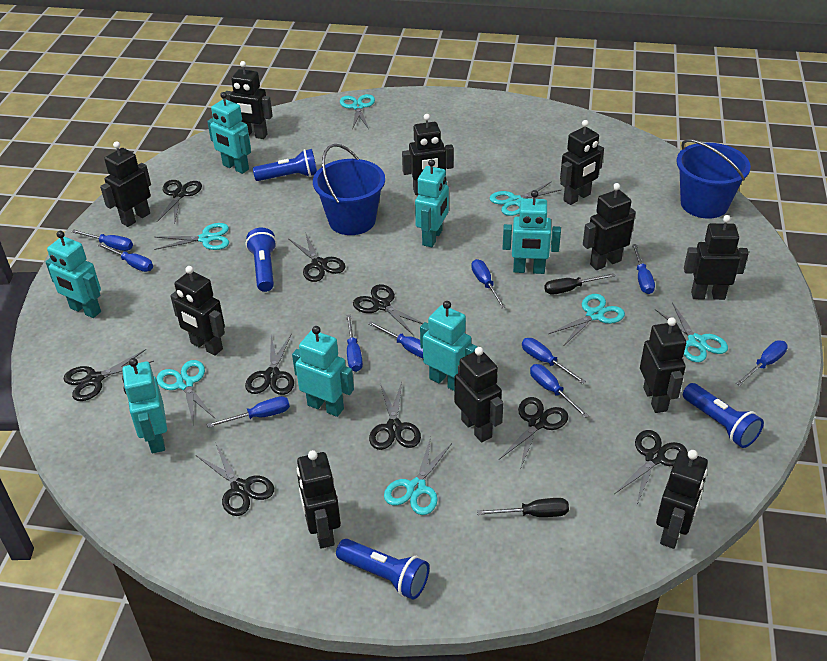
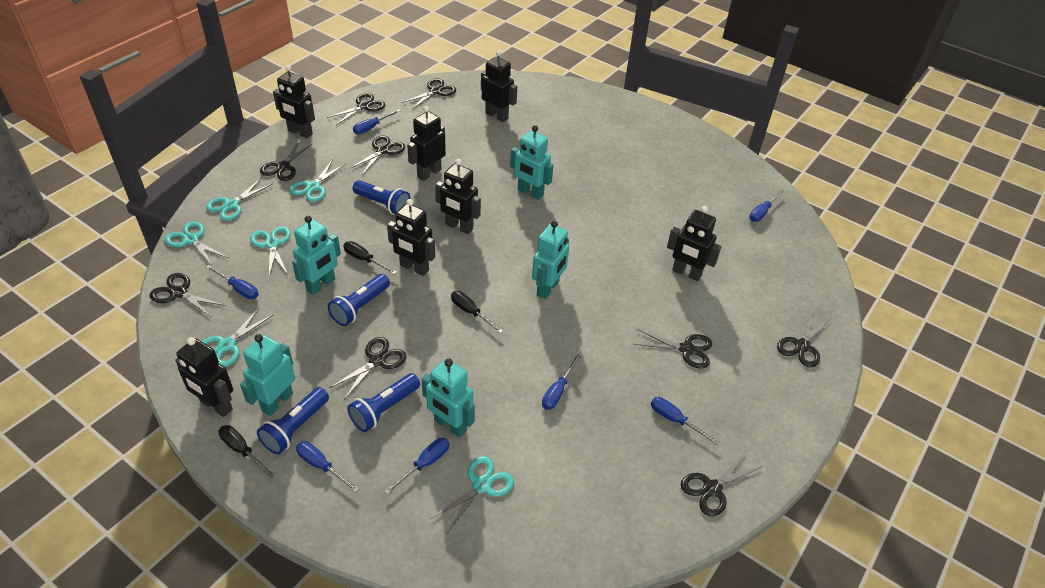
black robot: 11 -> 7
black screwdriver: 2 -> 3
blue bucket: 2 -> 0
blue screwdriver: 10 -> 7
turquoise robot: 7 -> 5
turquoise scissors: 7 -> 6

